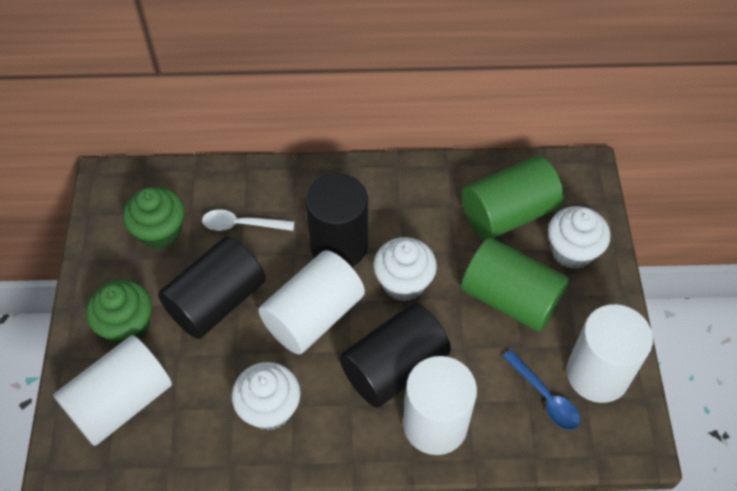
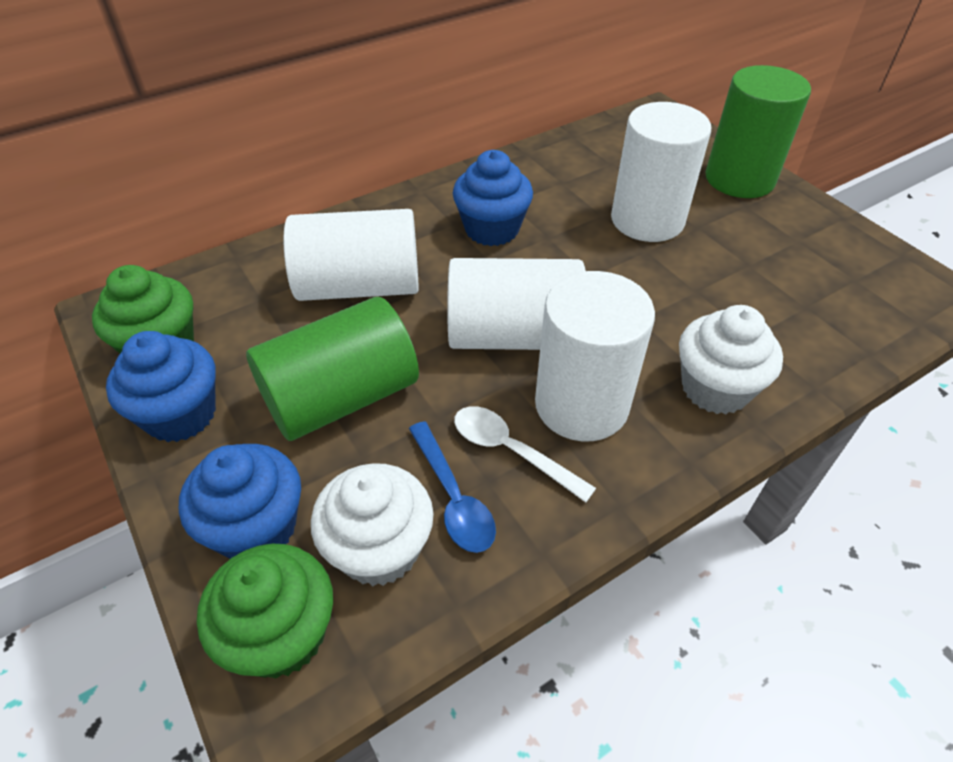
black cylinder: 3 -> 0
blue cupcake: 0 -> 3
white cupcake: 3 -> 2

